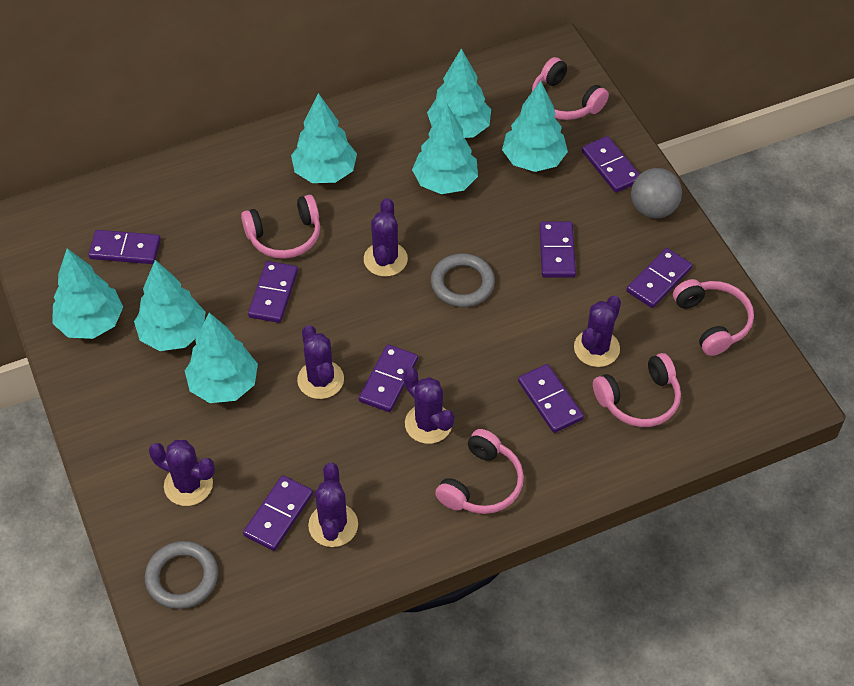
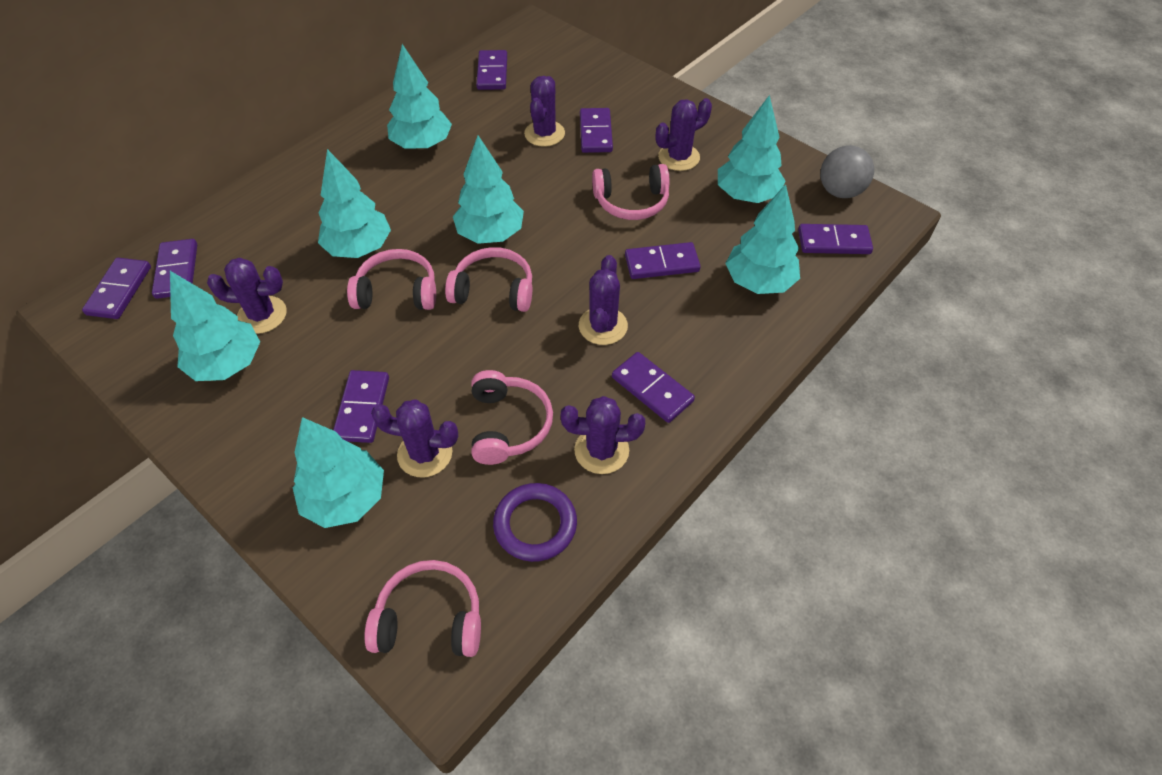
grey ring: 2 -> 0
purple ring: 0 -> 1

